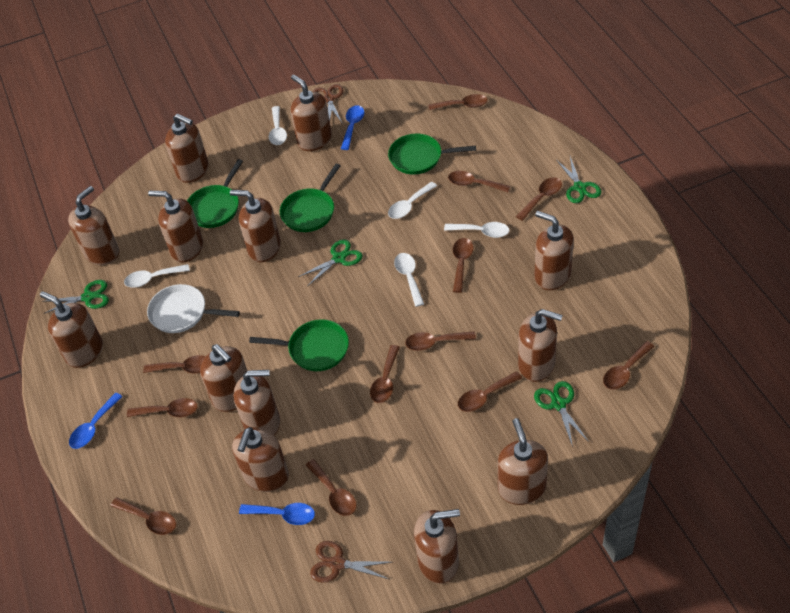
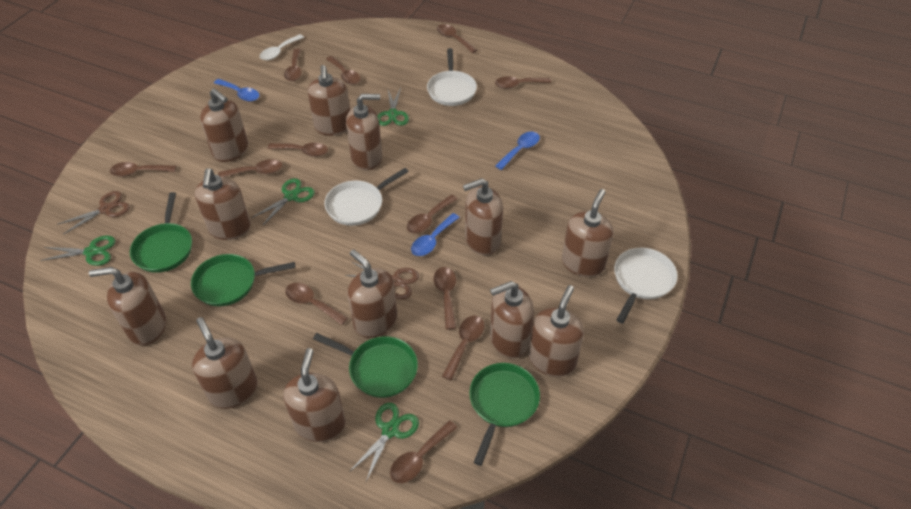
brown soap dispenser: 13 -> 12
white pan: 1 -> 3
white spoon: 5 -> 1

